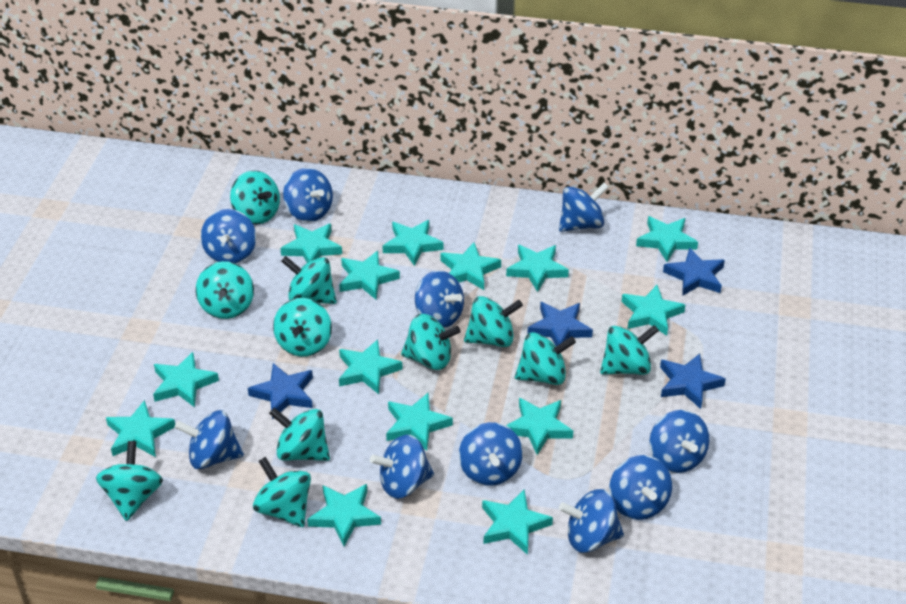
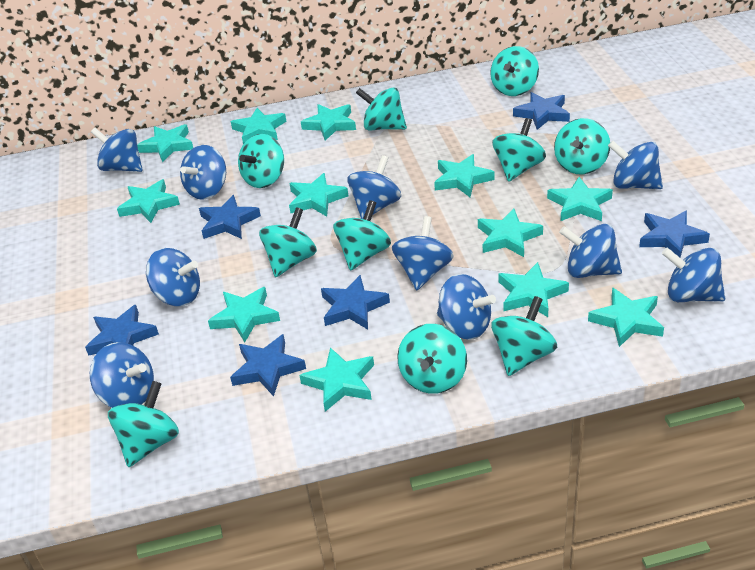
blue star: 4 -> 6
turquoise spinning top: 11 -> 10
turquoise star: 14 -> 12

